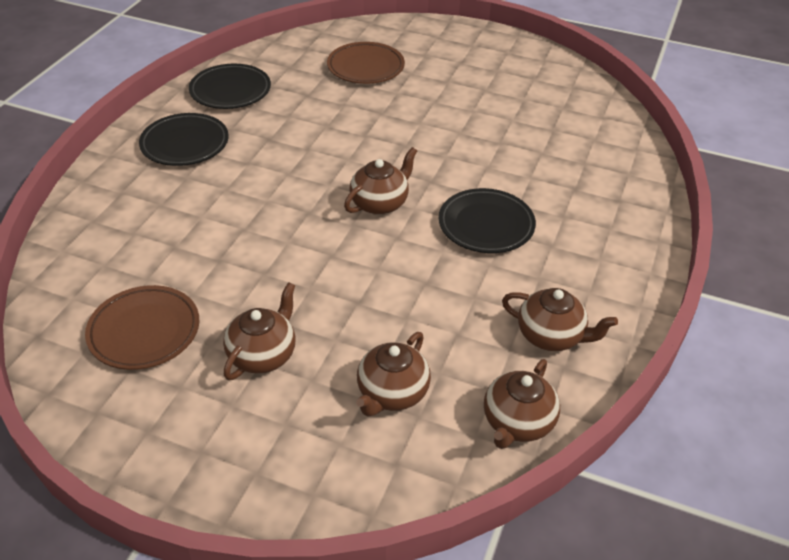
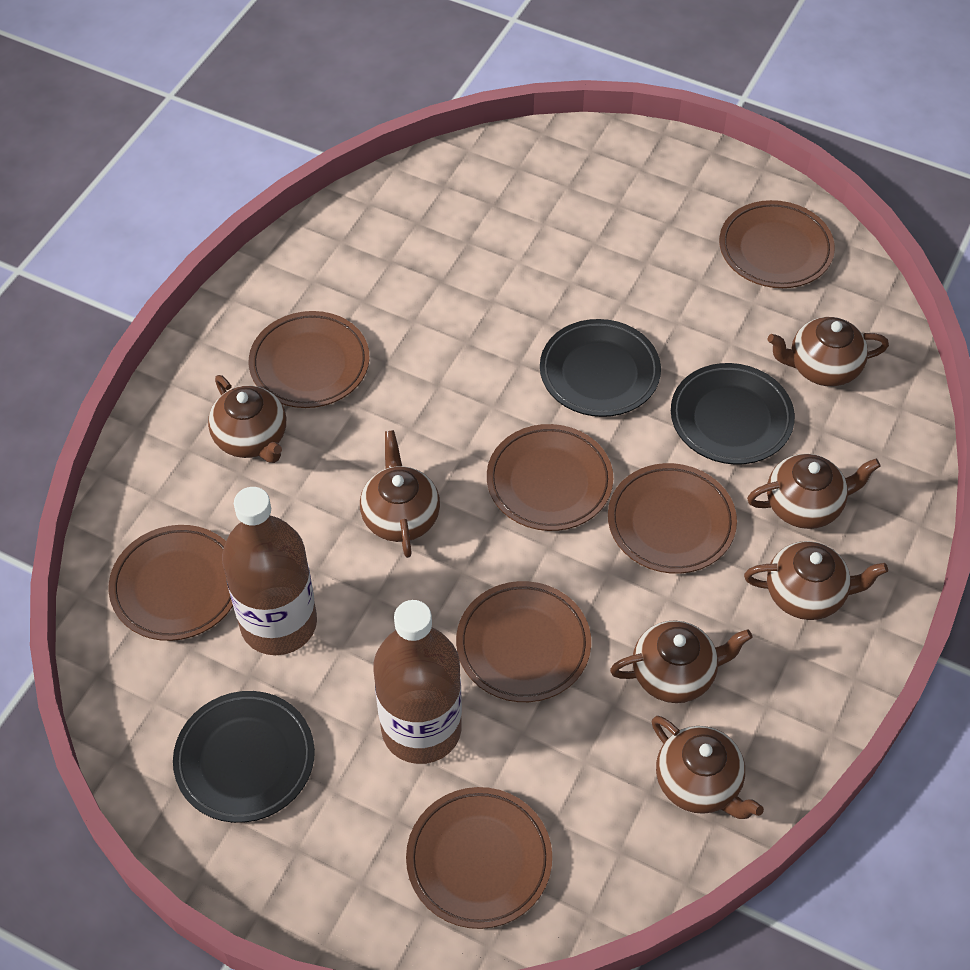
brown bottle: 0 -> 2
brown plate: 2 -> 7
brown teapot: 5 -> 7

